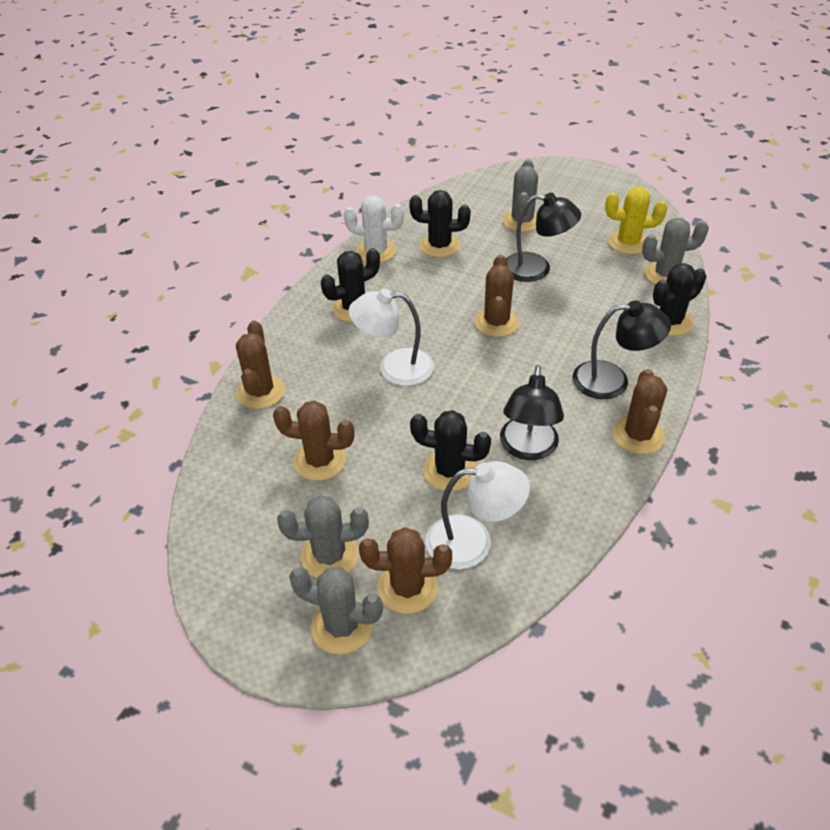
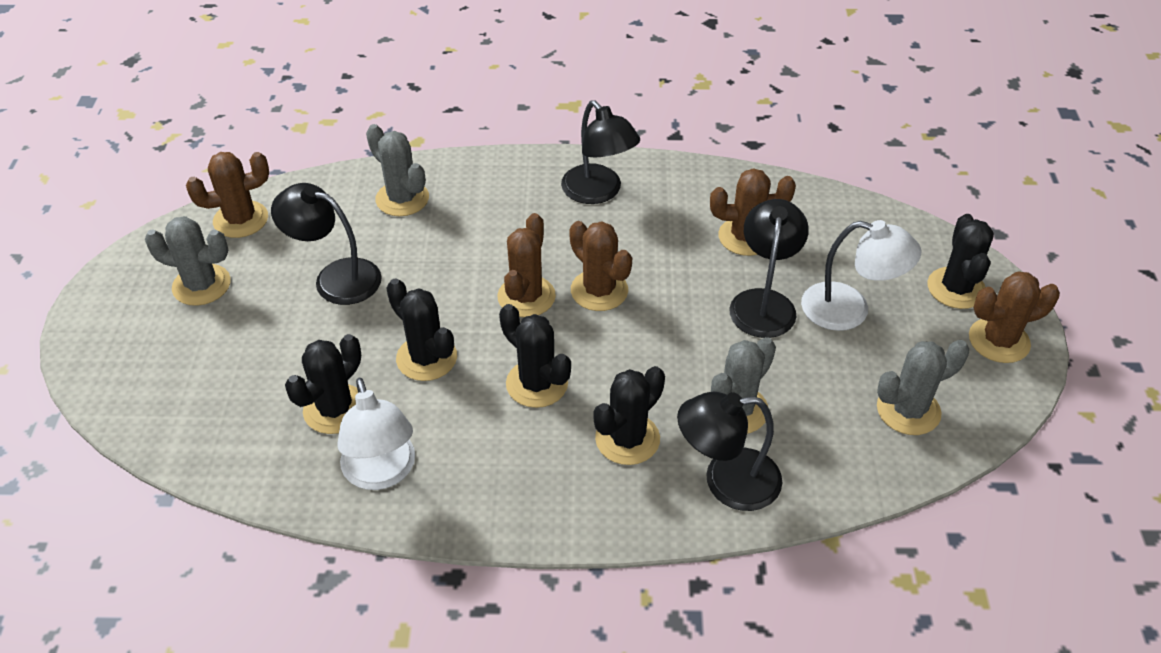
black cactus: 4 -> 5
black lamp: 3 -> 4
white cactus: 1 -> 0
yellow cactus: 1 -> 0

